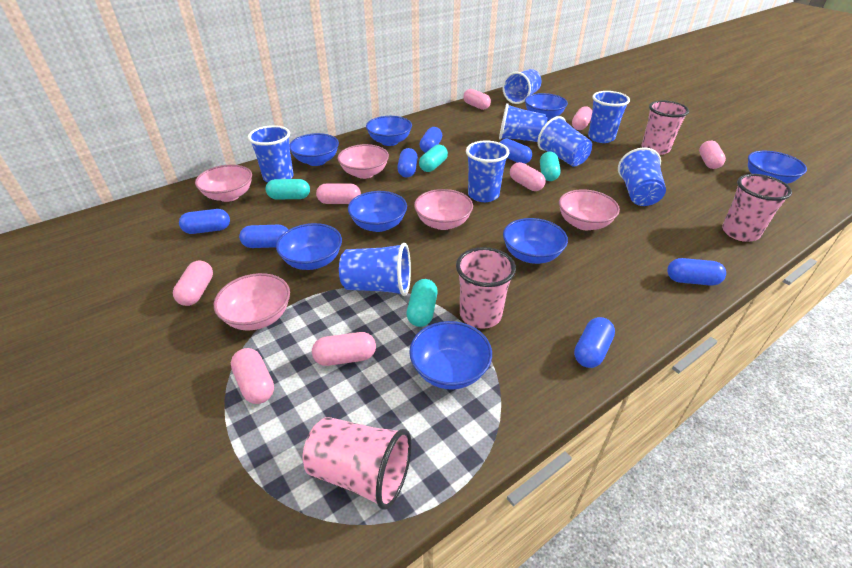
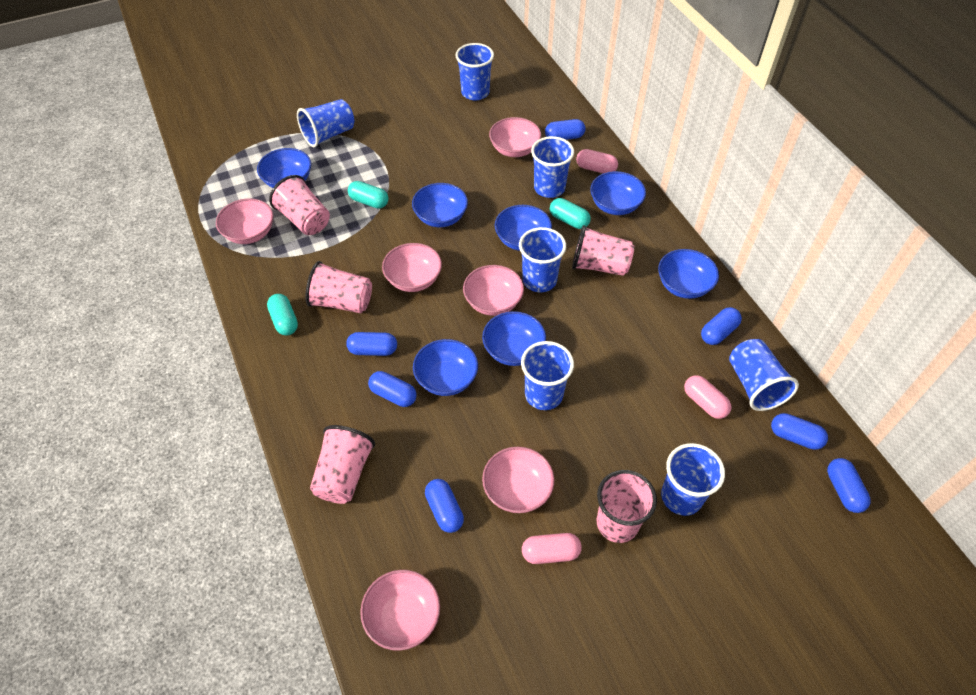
blue bowl: 8 -> 7
blue cup: 8 -> 7
pink bowl: 5 -> 6
pink capsule: 8 -> 3
pink cup: 4 -> 5
turquoise capsule: 4 -> 3

